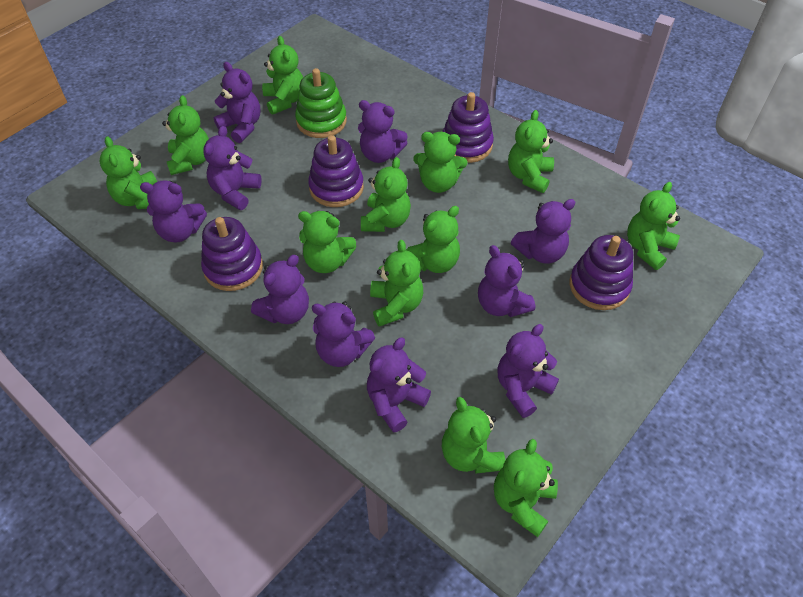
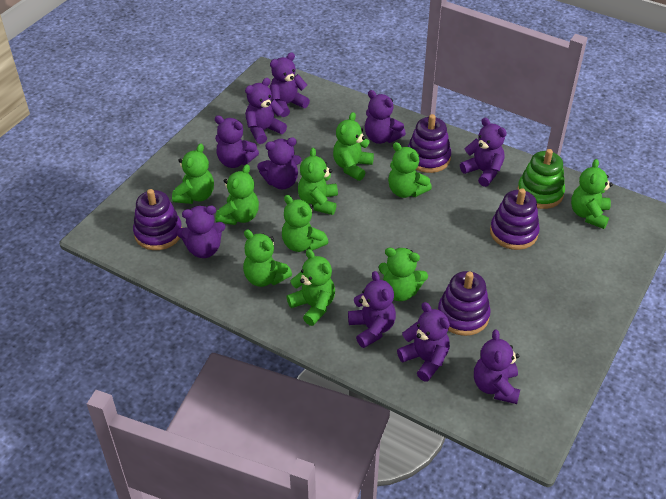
green teddy bear: 12 -> 10

